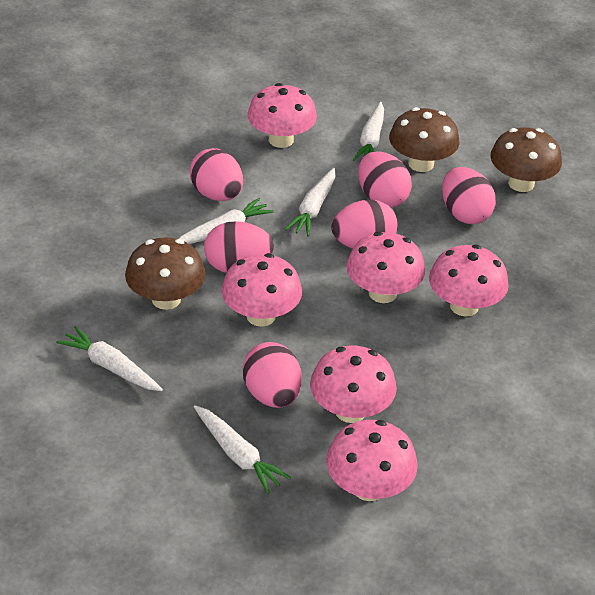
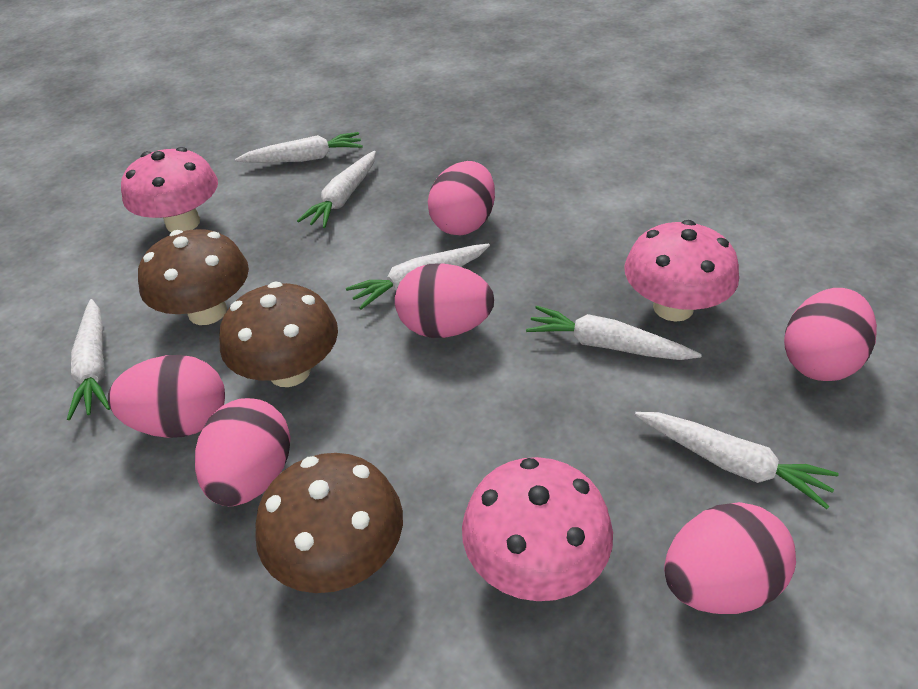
pink mushroom: 6 -> 3
white carrot: 5 -> 6

